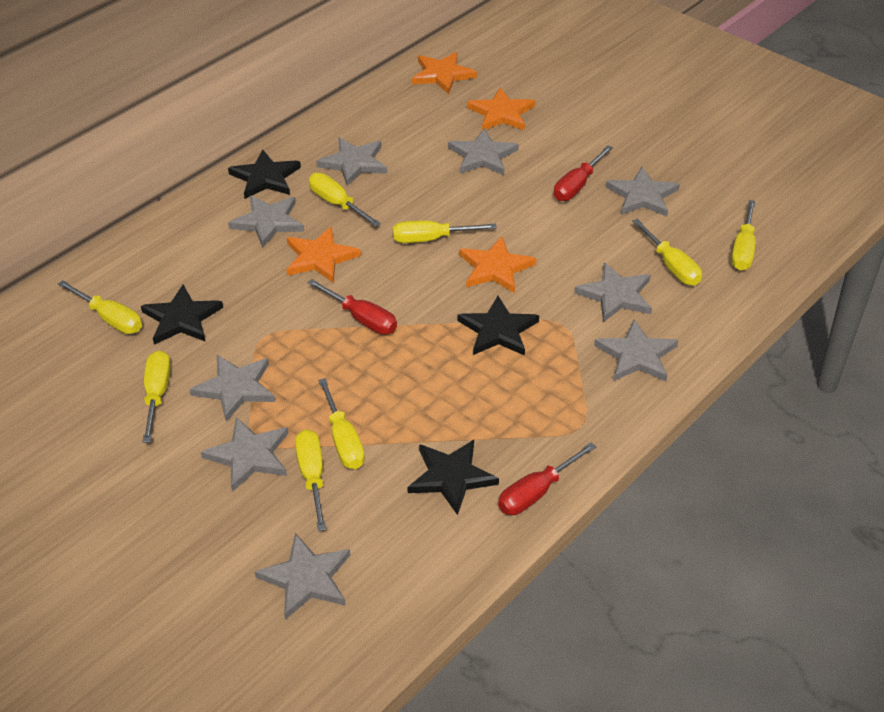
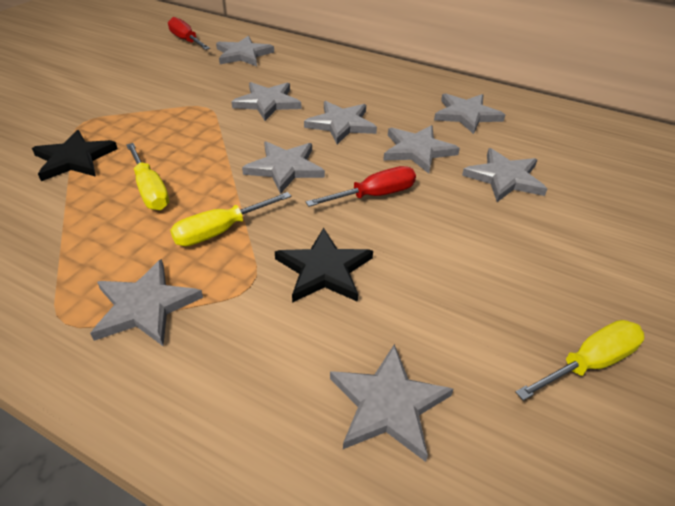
black star: 4 -> 2
orange star: 4 -> 0
red screwdriver: 3 -> 2
yellow screwdriver: 8 -> 3

